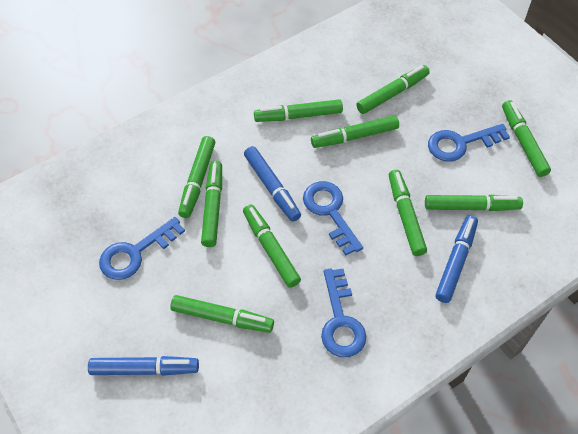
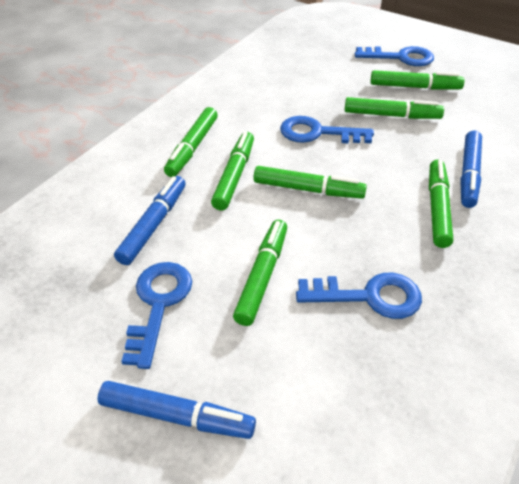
green marker: 10 -> 7

